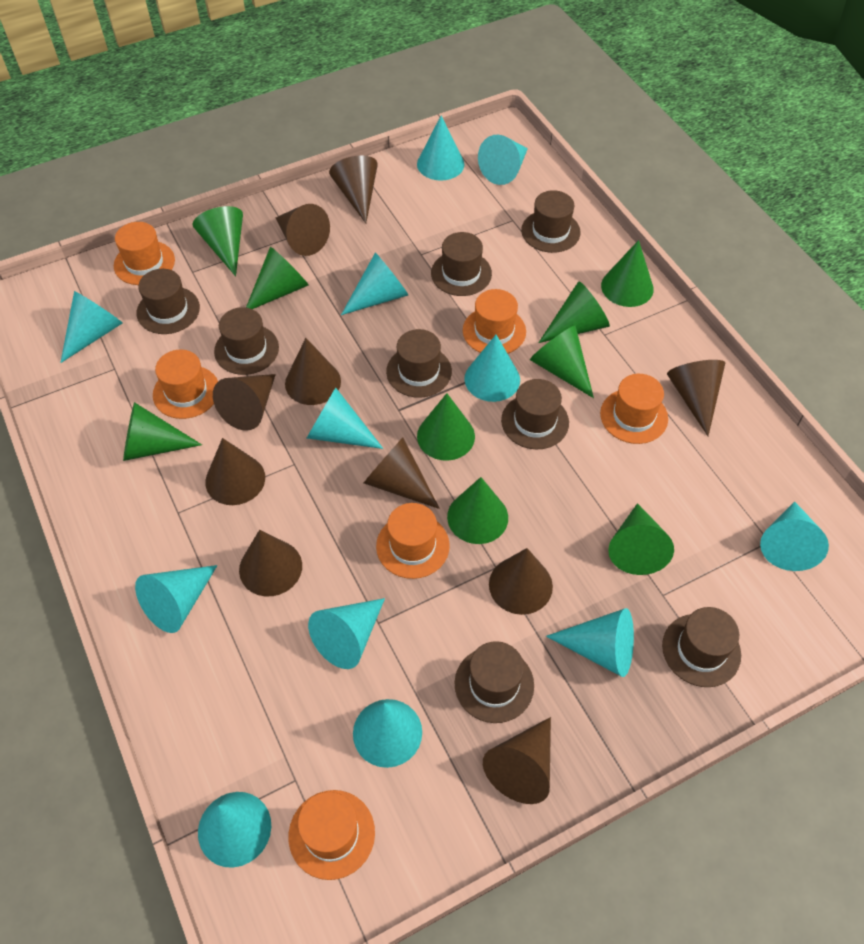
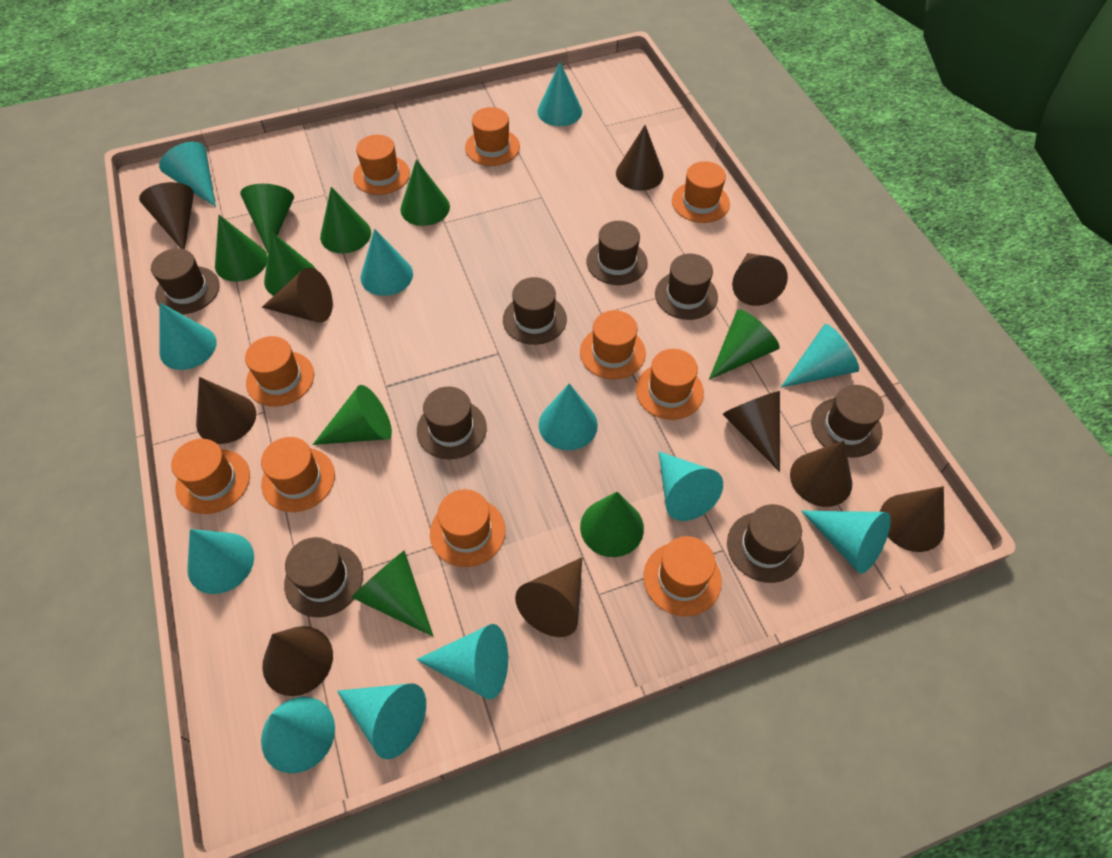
orange hat: 6 -> 10

